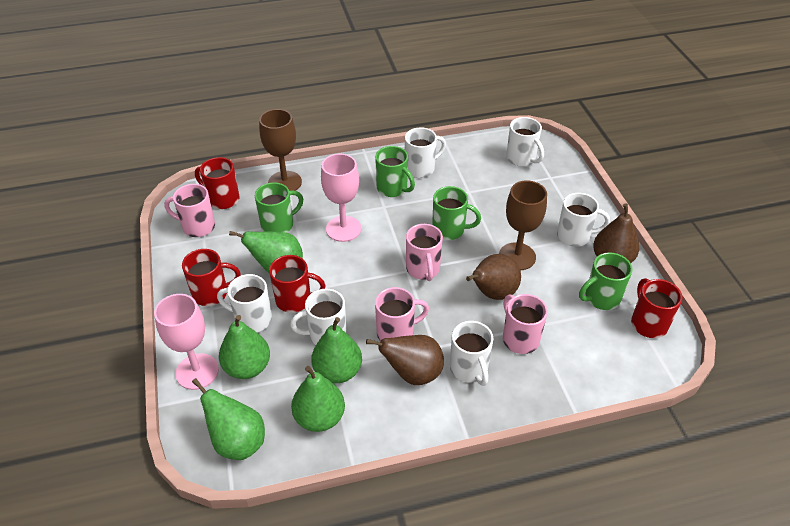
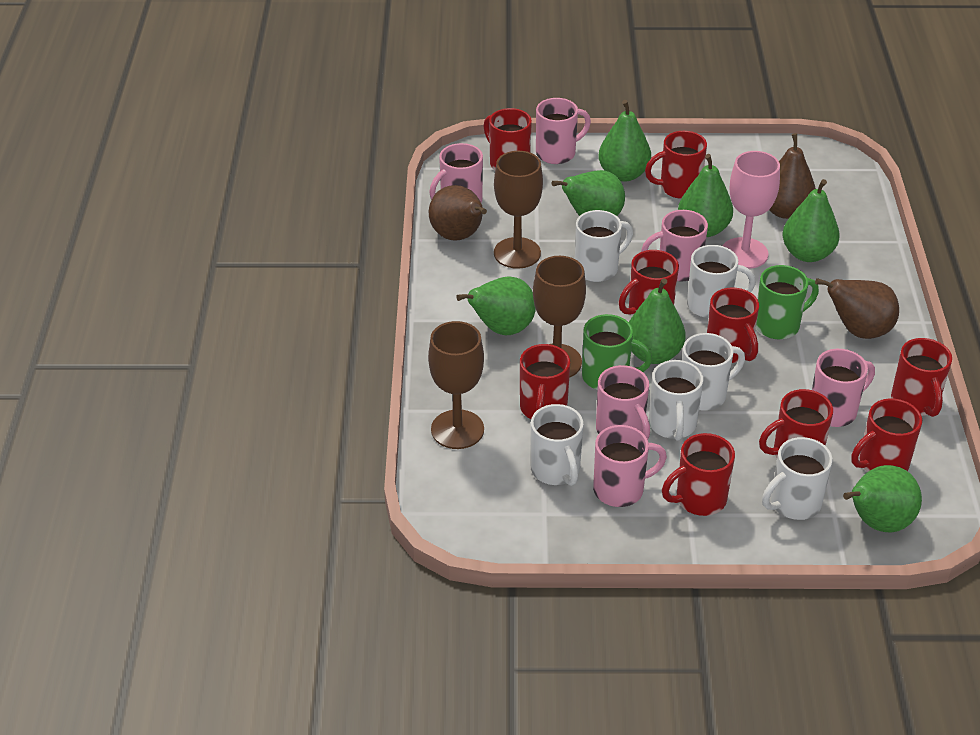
brown goblet: 2 -> 3
green mug: 4 -> 2
green pear: 5 -> 7
pink goblet: 2 -> 1
pink mug: 4 -> 6
red mug: 4 -> 9

